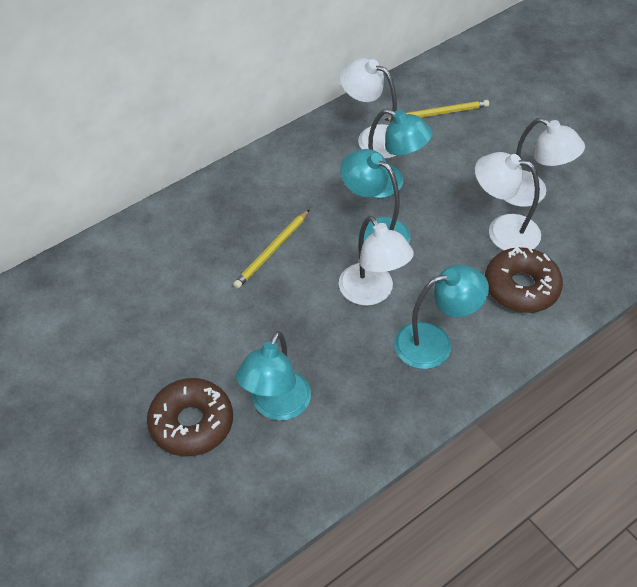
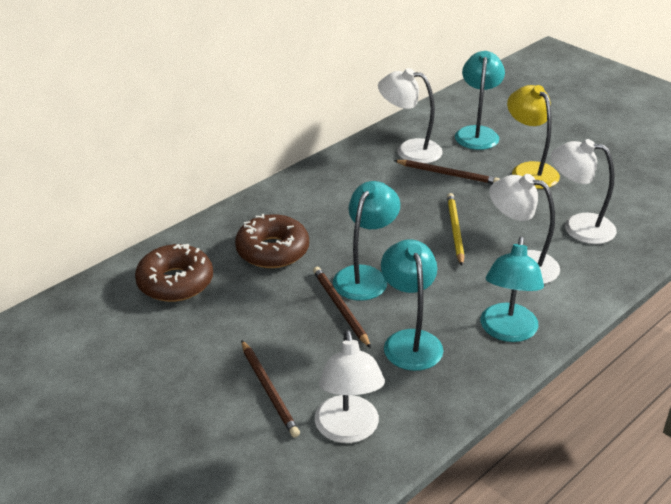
brown pencil: 0 -> 3
yellow lamp: 0 -> 1
yellow pencil: 2 -> 1

